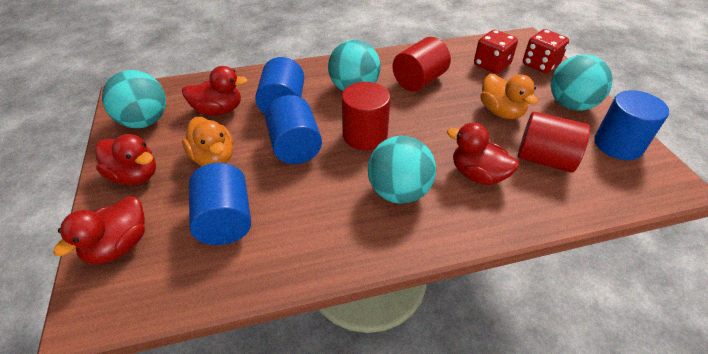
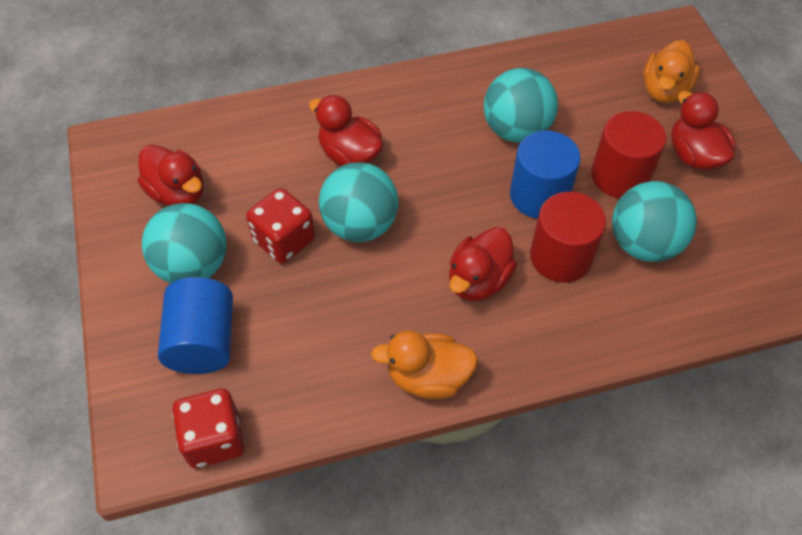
blue cylinder: 4 -> 2
red cylinder: 3 -> 2

